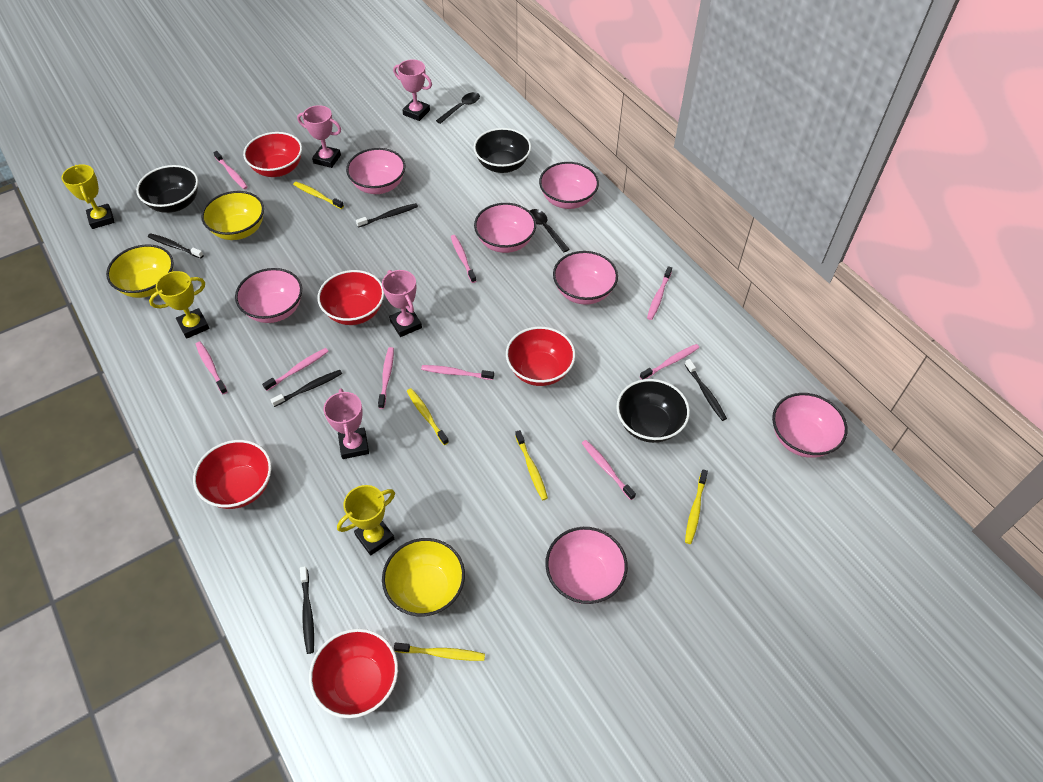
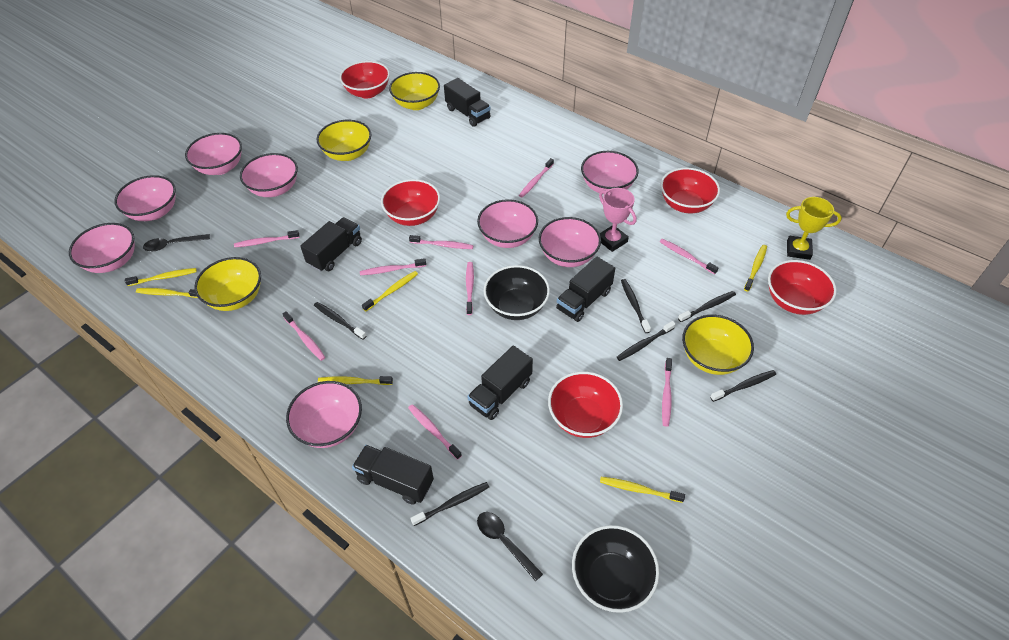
black bowl: 3 -> 2
black toothbrush: 5 -> 6
black truck: 0 -> 5
pink bowl: 7 -> 8
pink trophy: 4 -> 1
yellow bowl: 3 -> 4
yellow toothbrush: 5 -> 6
yellow trophy: 3 -> 1

